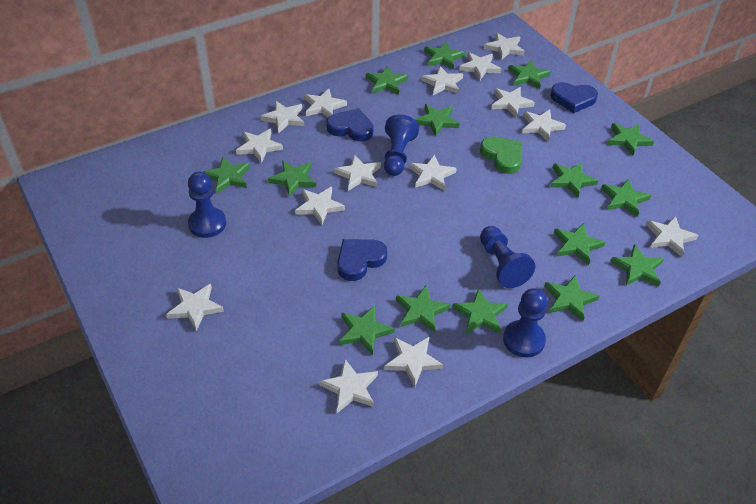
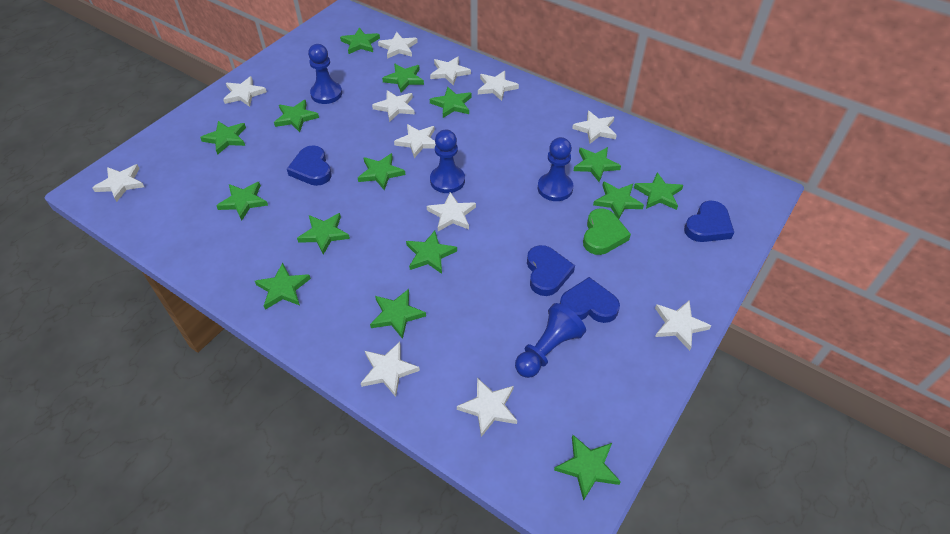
blue heart: 3 -> 4
white star: 15 -> 12

